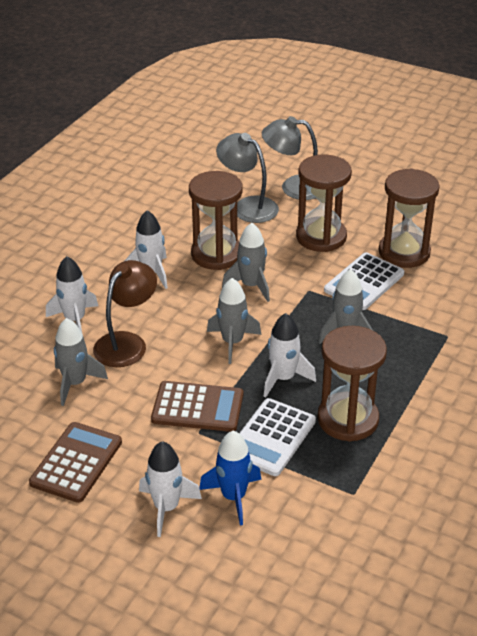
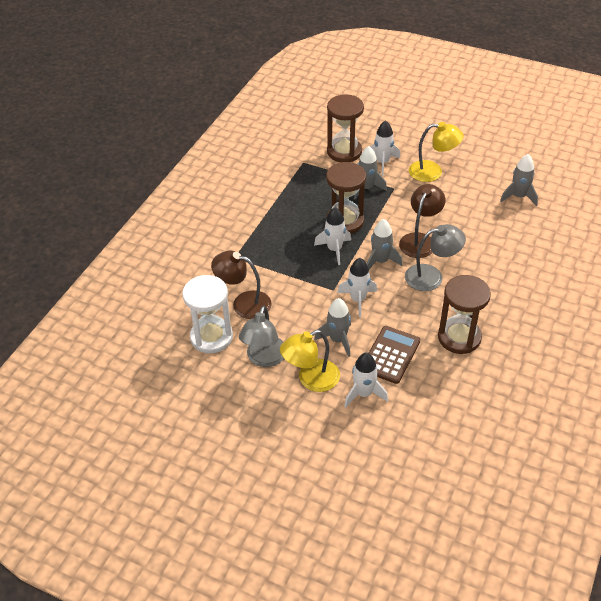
blue rocket: 1 -> 0
brown calculator: 2 -> 1
brown hourglass: 4 -> 3
brown lamp: 1 -> 2
white calculator: 2 -> 0
white hourglass: 0 -> 1
yellow lamp: 0 -> 2

